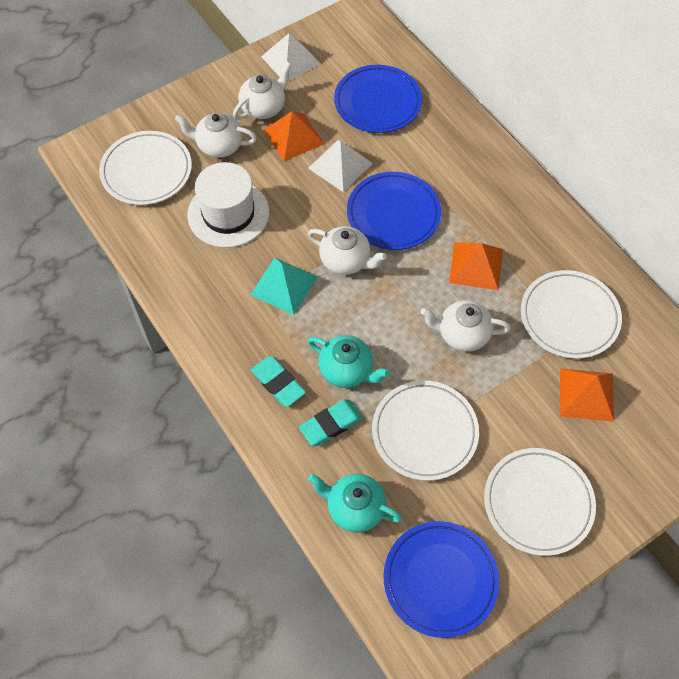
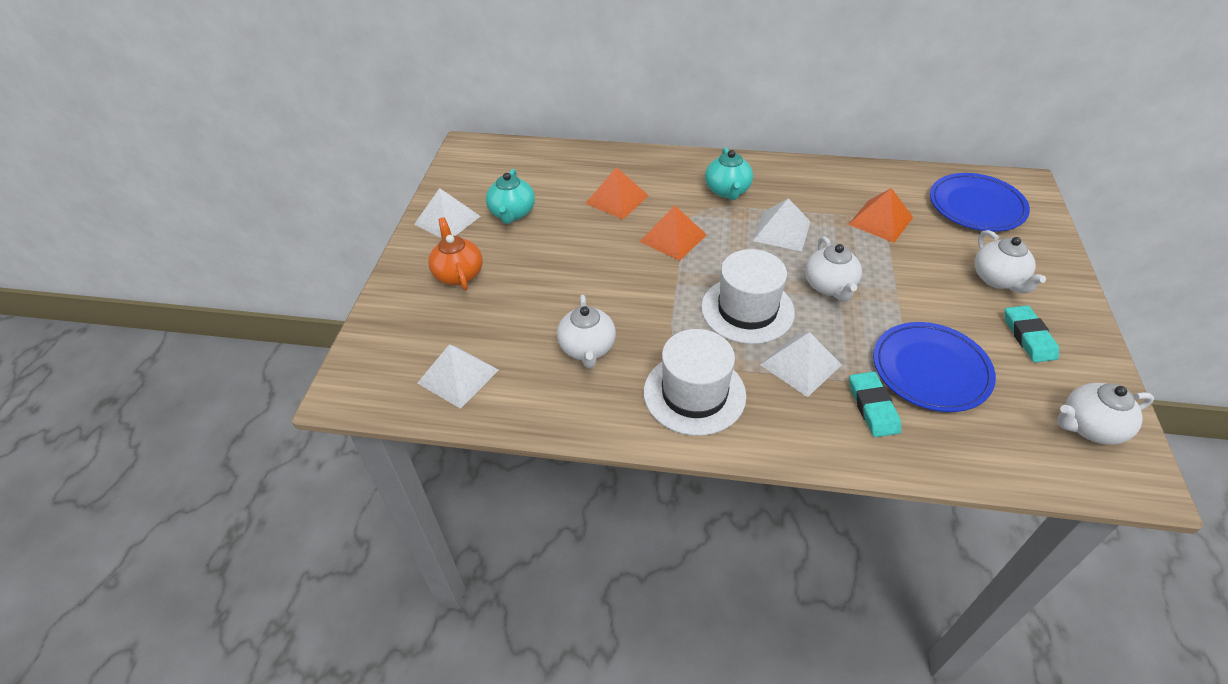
blue plate: 3 -> 2
orange teapot: 0 -> 1
turquoise pyramid: 1 -> 0
white hat: 1 -> 2
white plate: 4 -> 0
white pyramid: 2 -> 4

